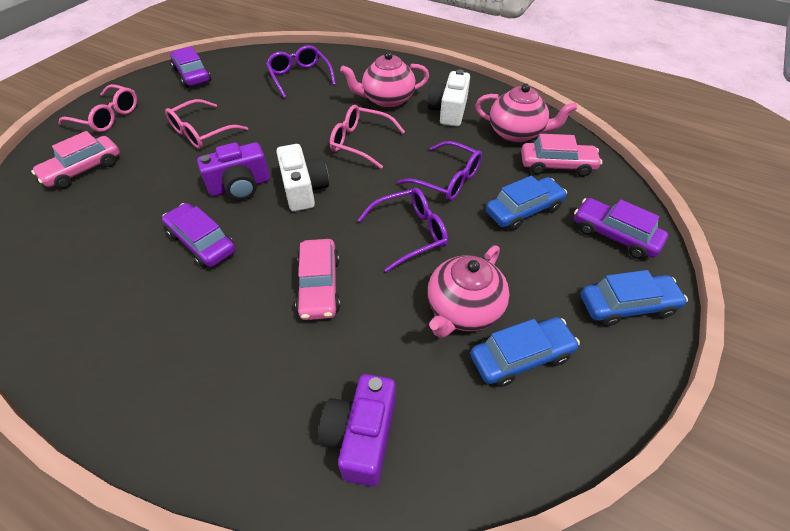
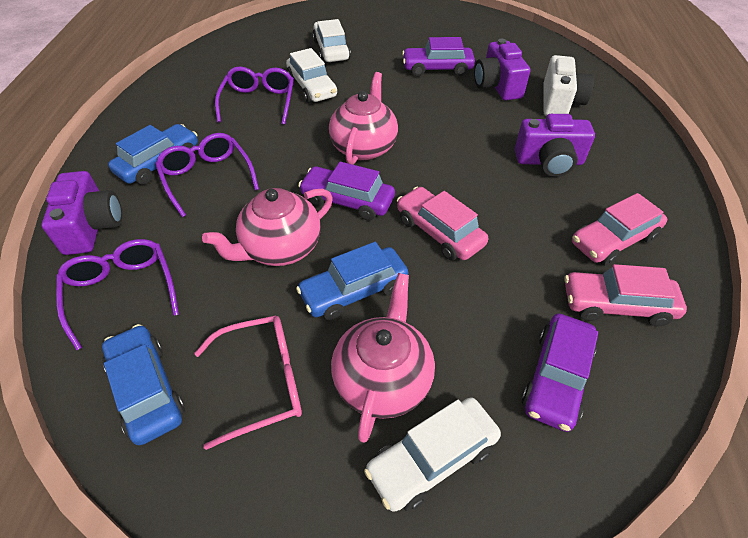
pink glasses: 3 -> 1
purple camera: 2 -> 3
white camera: 2 -> 1
white car: 0 -> 3

